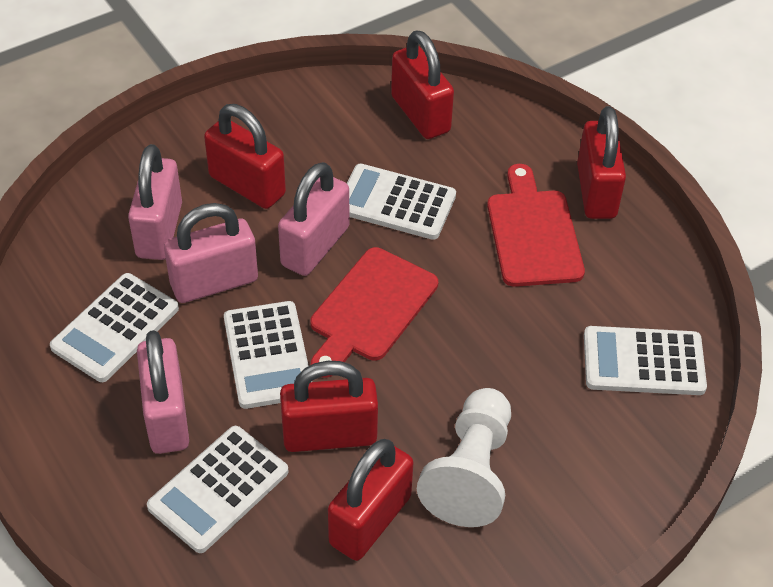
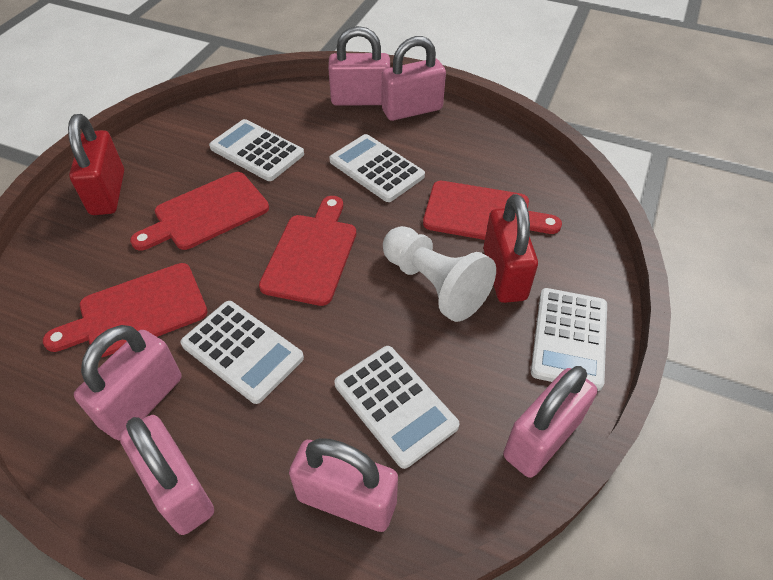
pink padlock: 4 -> 6
red cutting board: 2 -> 4
red padlock: 5 -> 2

